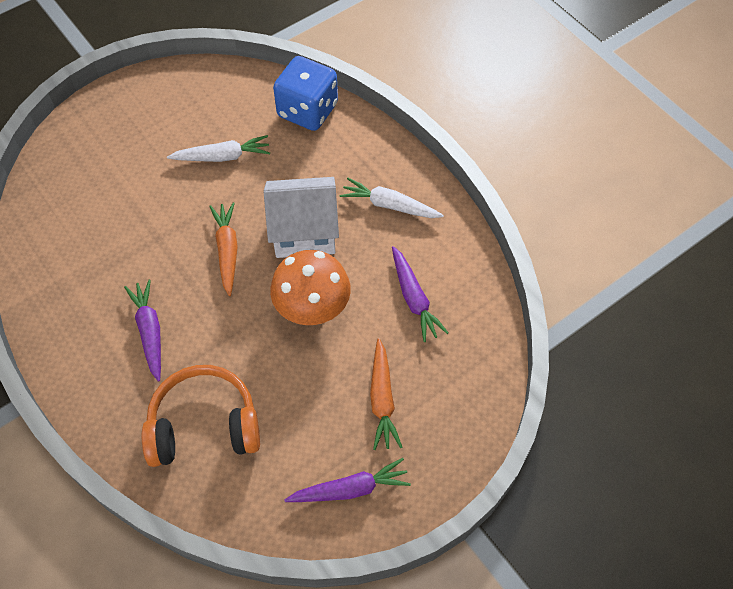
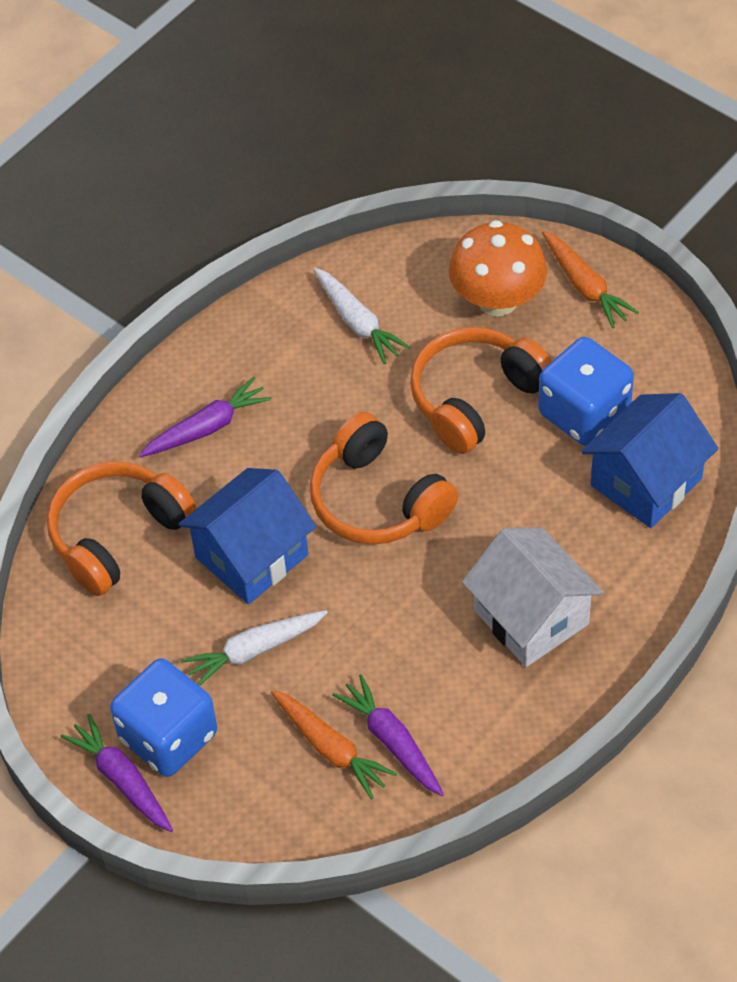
blue dice: 1 -> 2
blue house: 0 -> 2
orange headphones: 1 -> 3

